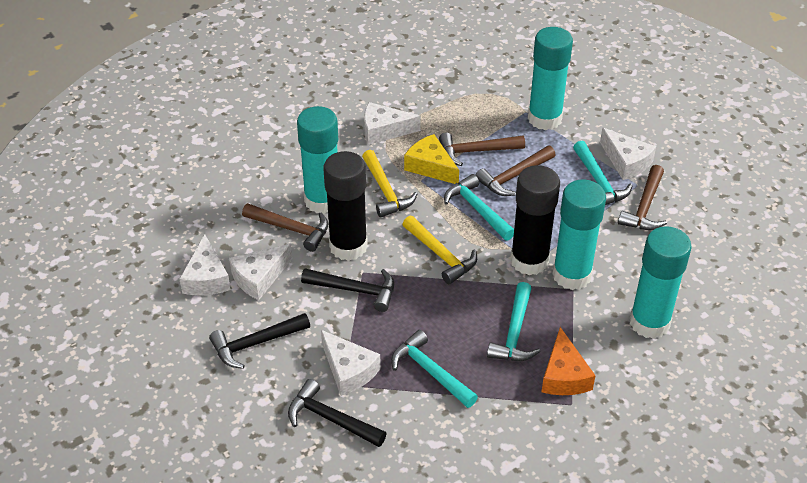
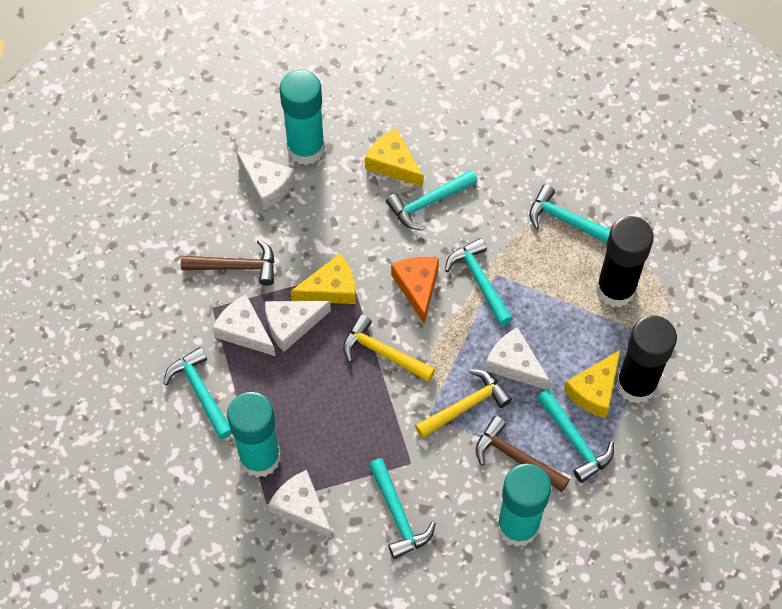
black hammer: 3 -> 0
brown hammer: 4 -> 2
turquoise glue stick: 4 -> 3
turquoise hammer: 4 -> 6
yellow cheese: 1 -> 3

